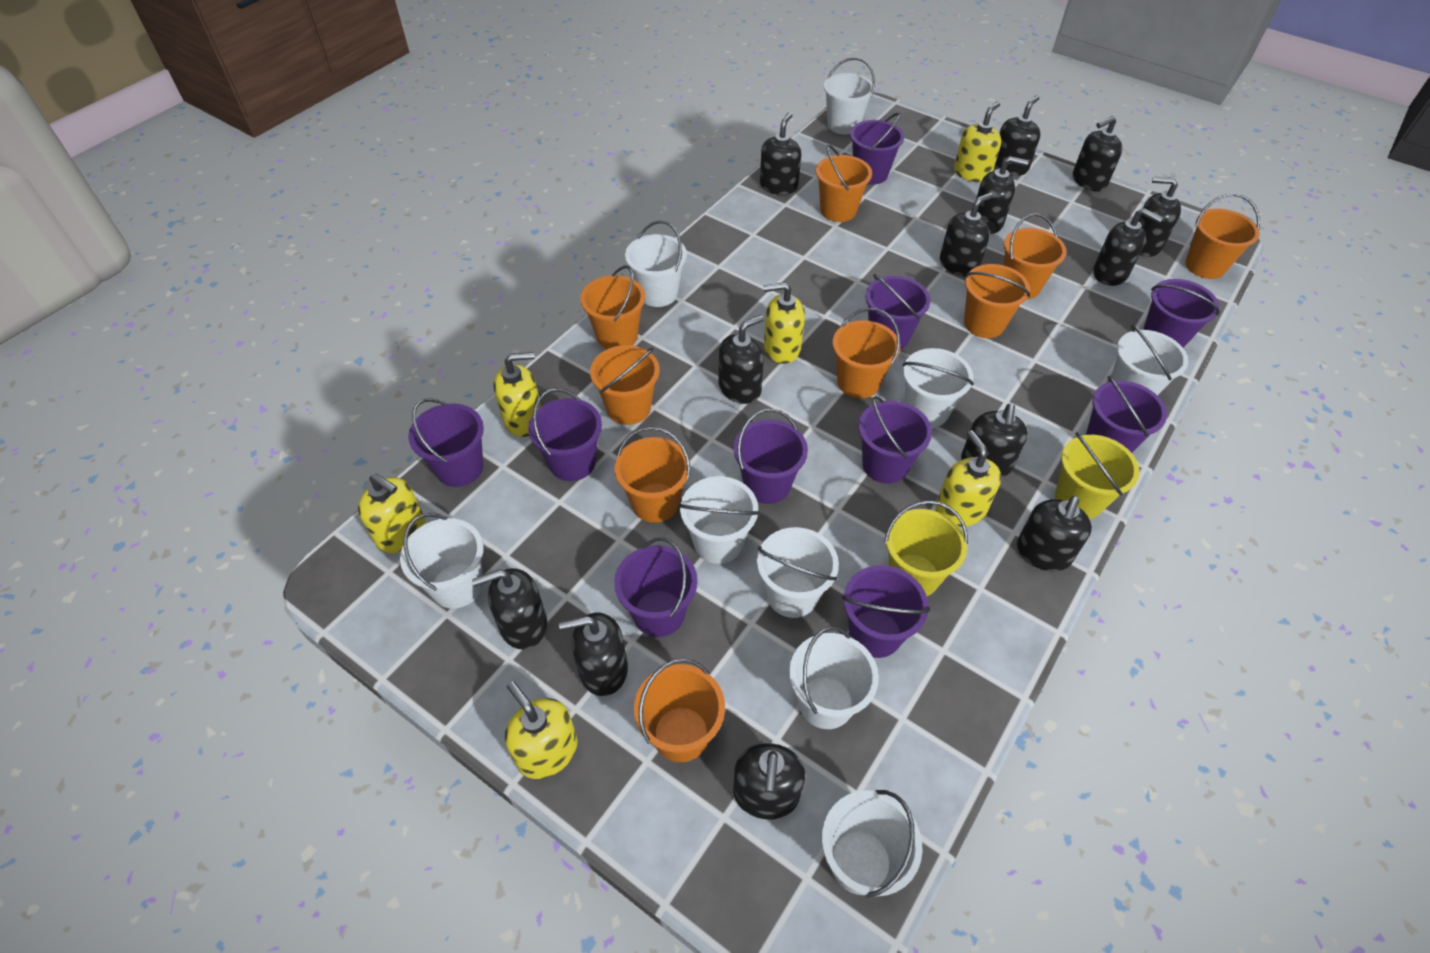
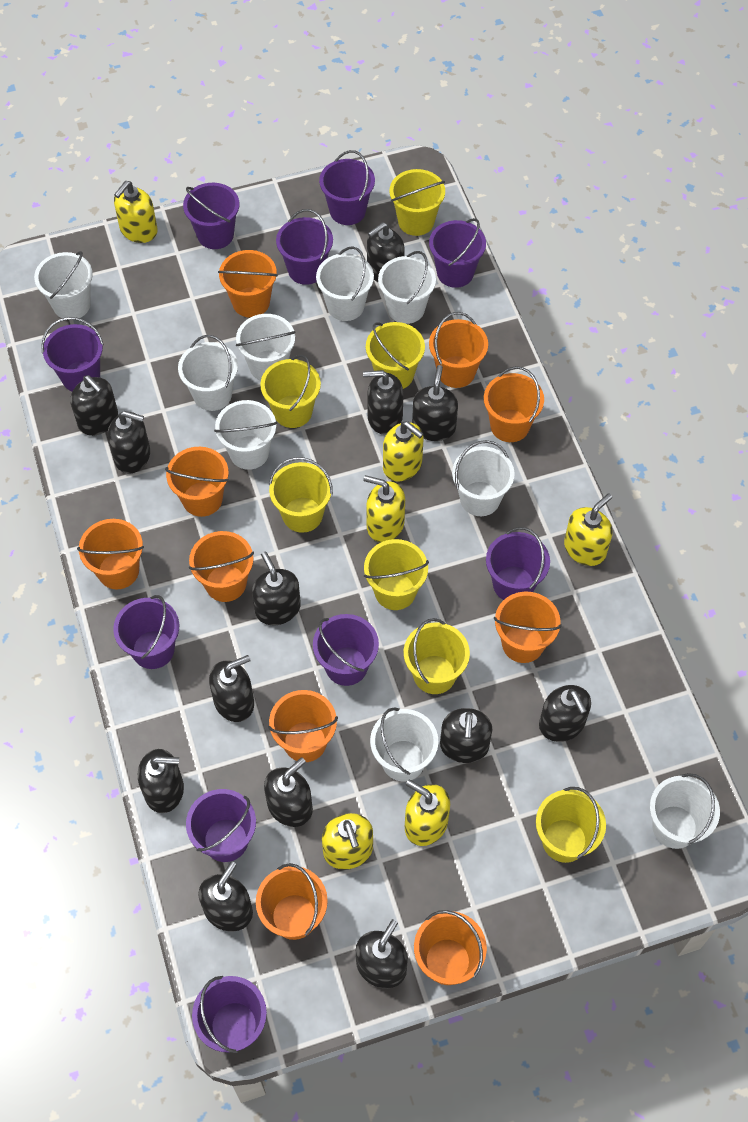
orange bucket: 9 -> 10
yellow bucket: 2 -> 7

